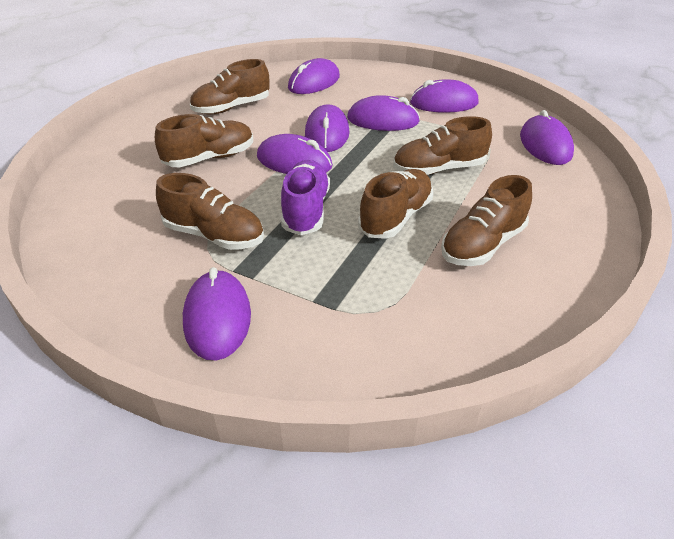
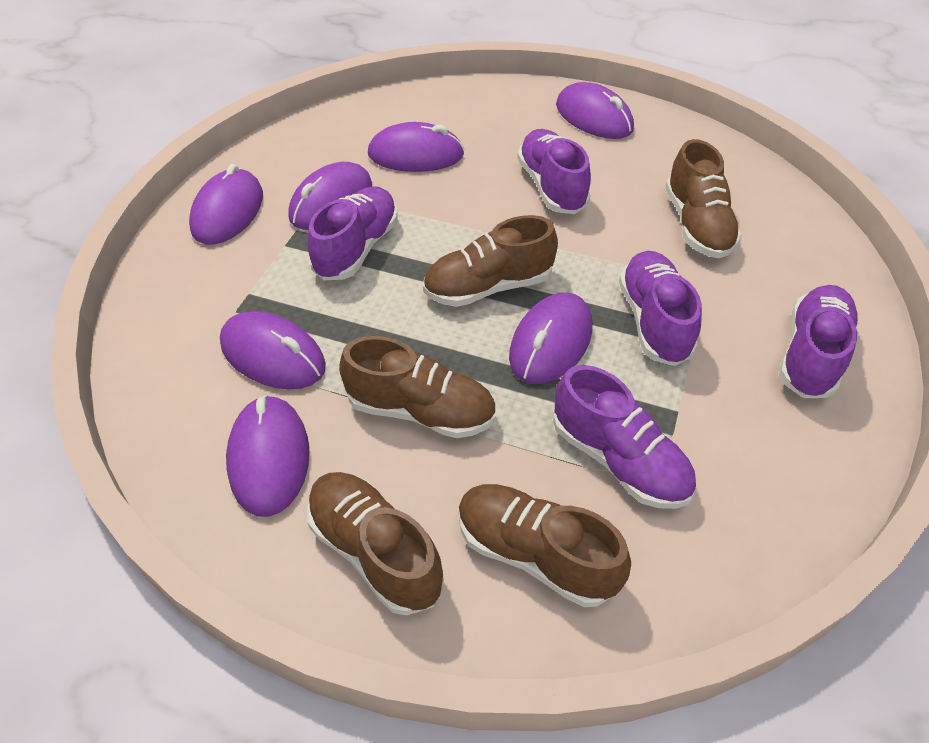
brown shoe: 6 -> 5
purple shoe: 1 -> 5

